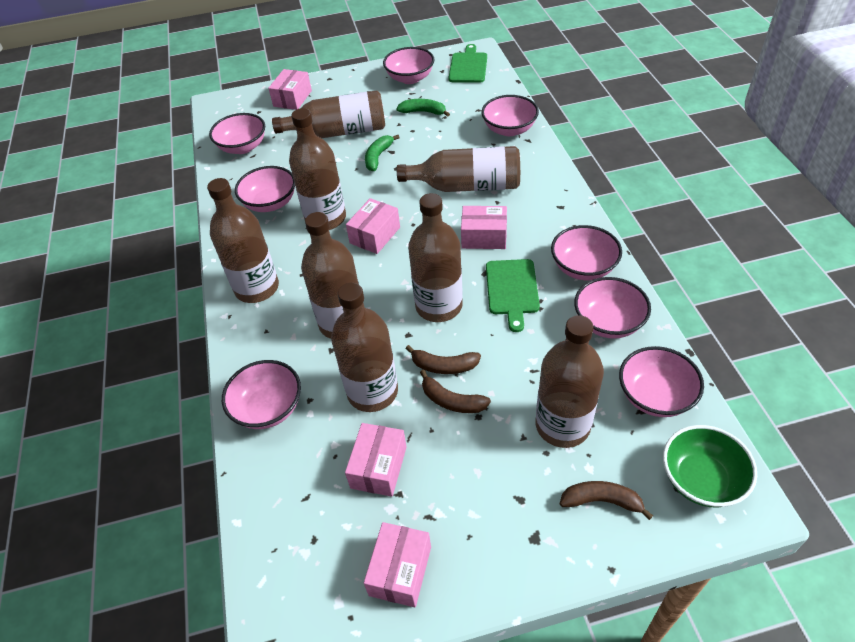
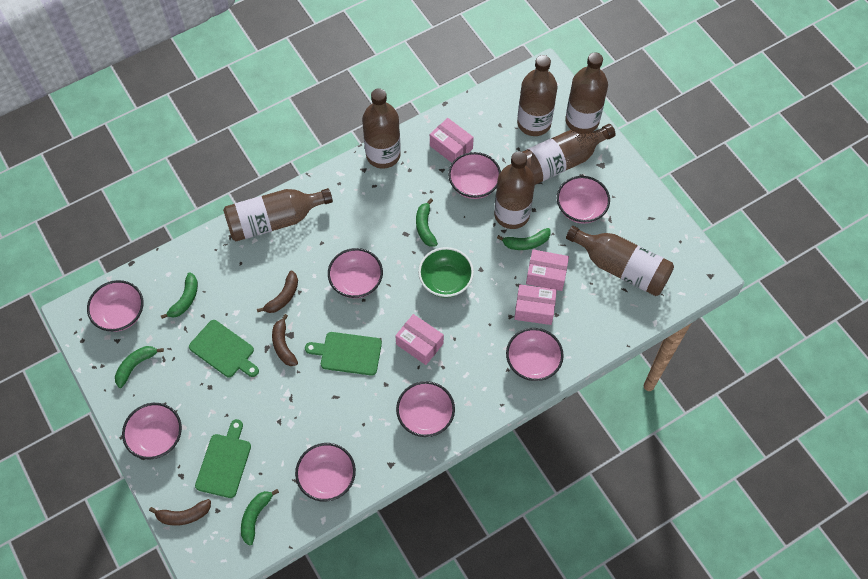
brown bottle: 8 -> 7
green banana: 2 -> 5
green cutting board: 2 -> 3
pink box: 5 -> 4

